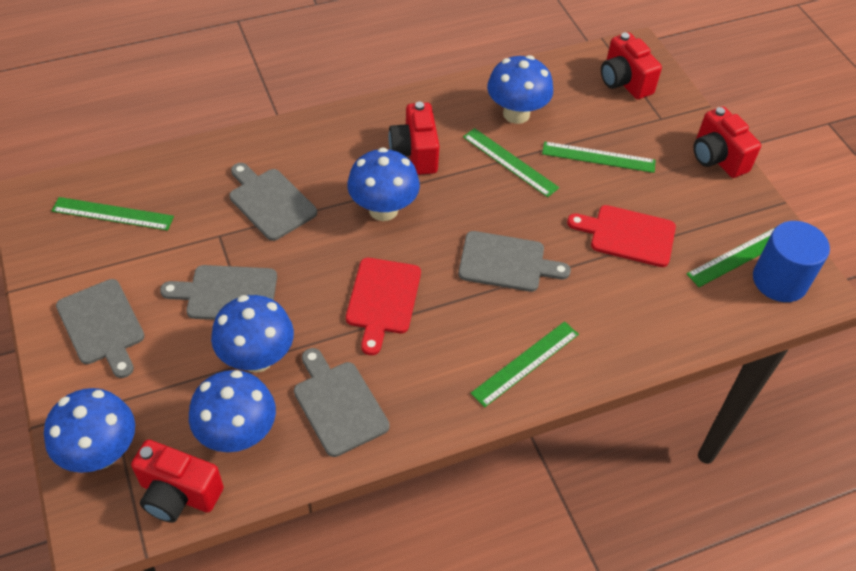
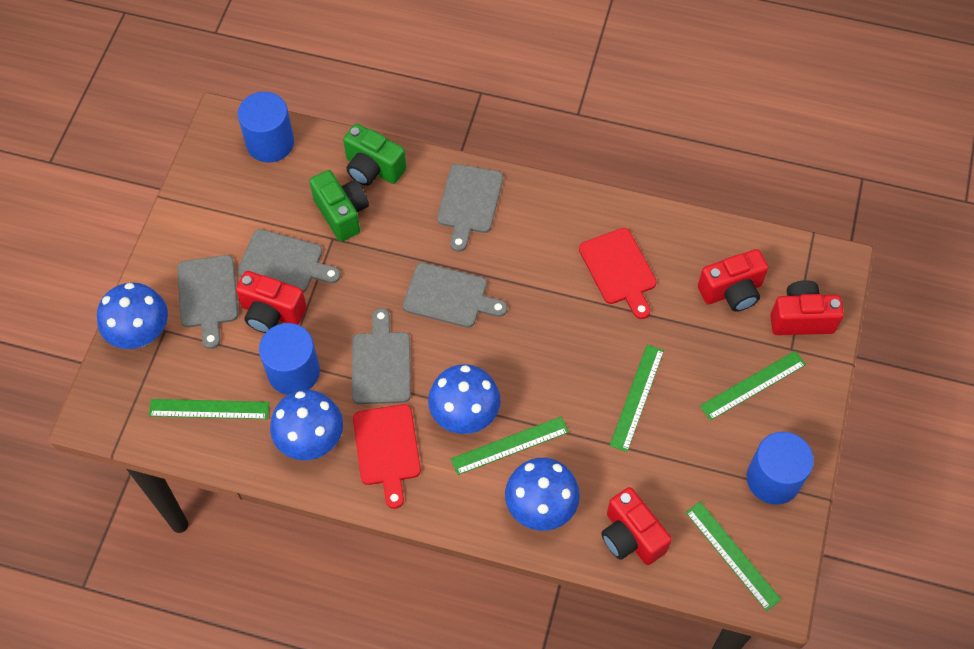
blue cylinder: 1 -> 3
blue mushroom: 5 -> 4
green camera: 0 -> 2

